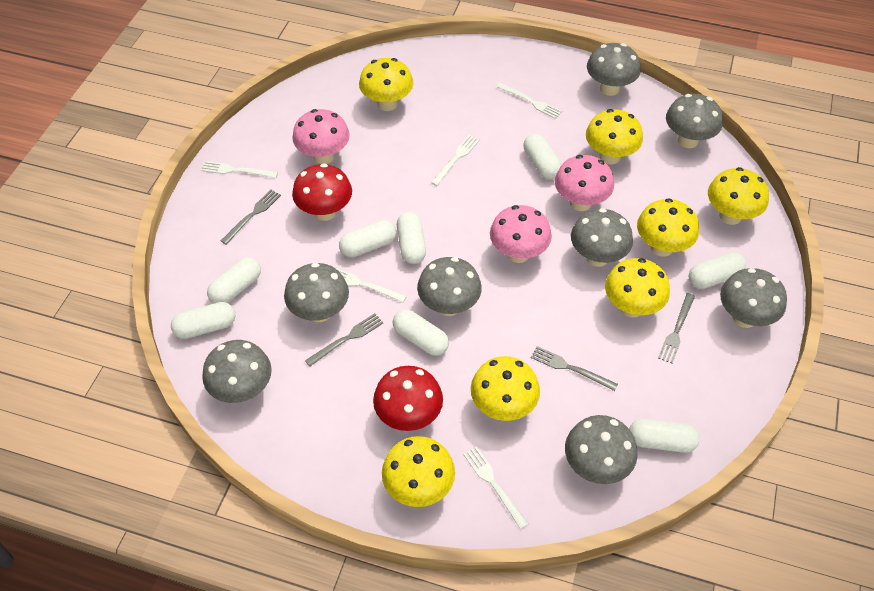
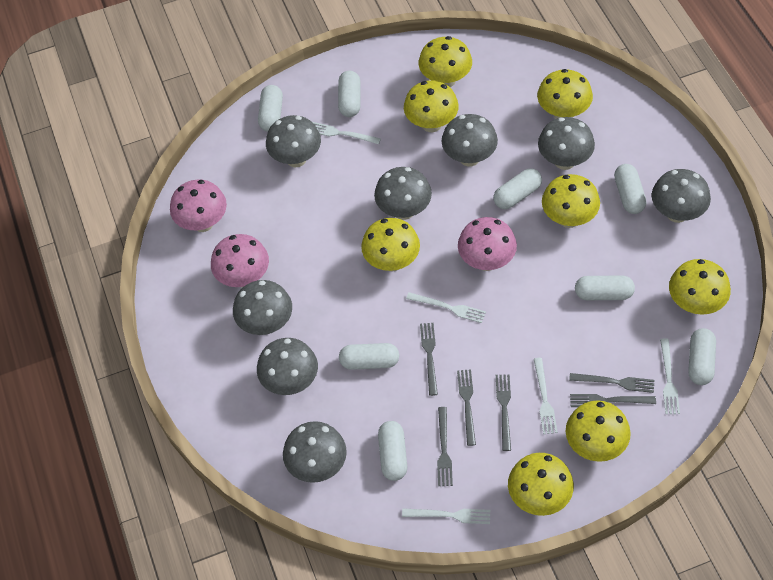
grey fork: 4 -> 6
red mushroom: 2 -> 0
yellow mushroom: 7 -> 8

